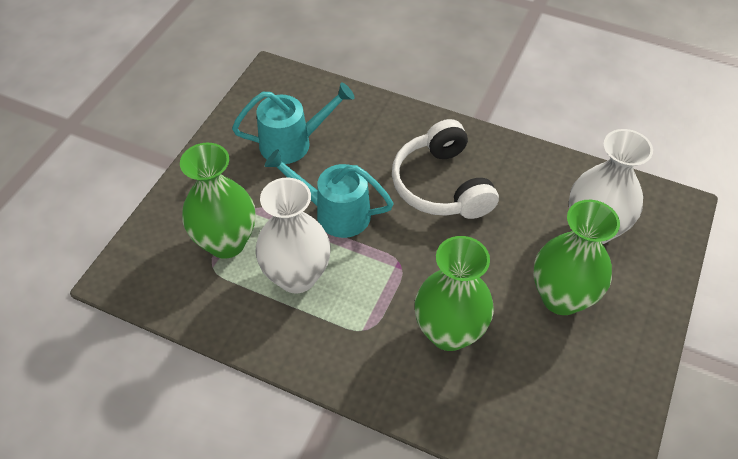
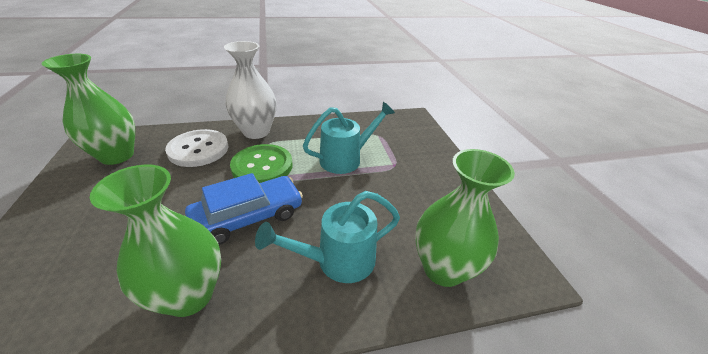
blue car: 0 -> 1
green button: 0 -> 1
white button: 0 -> 1
white headphones: 1 -> 0
white vase: 2 -> 1

